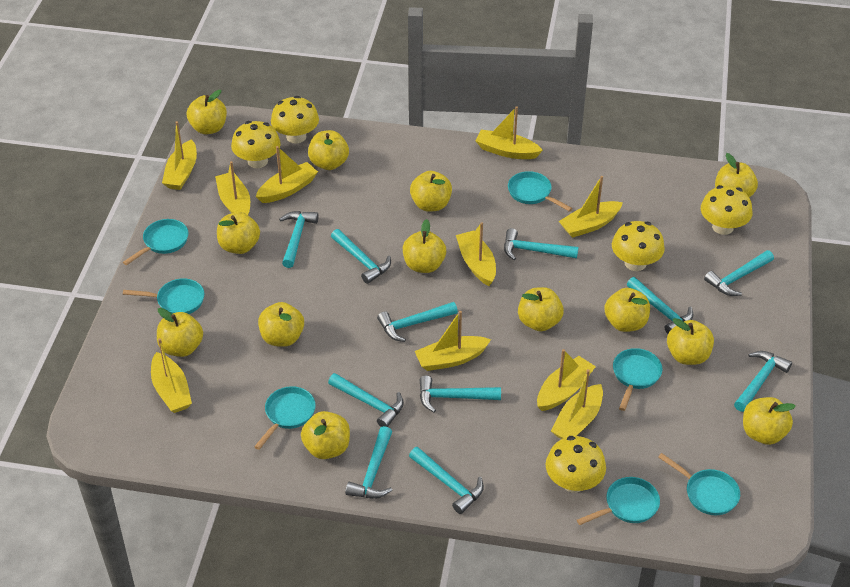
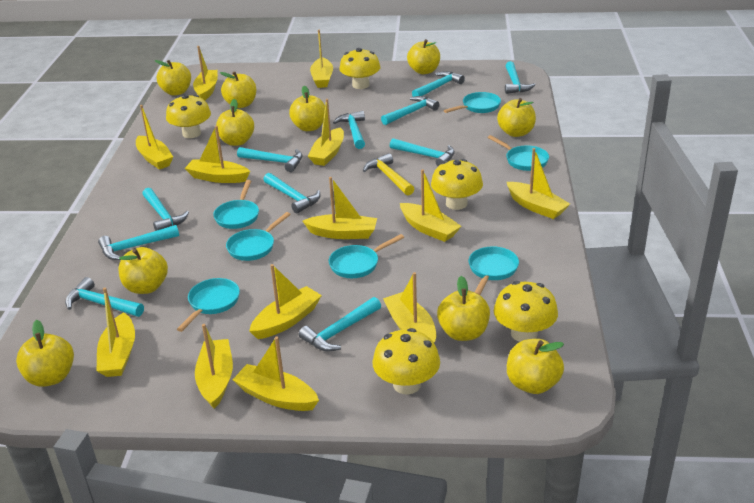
yellow apple: 13 -> 10
yellow boat: 10 -> 13
yellow hammer: 0 -> 1

